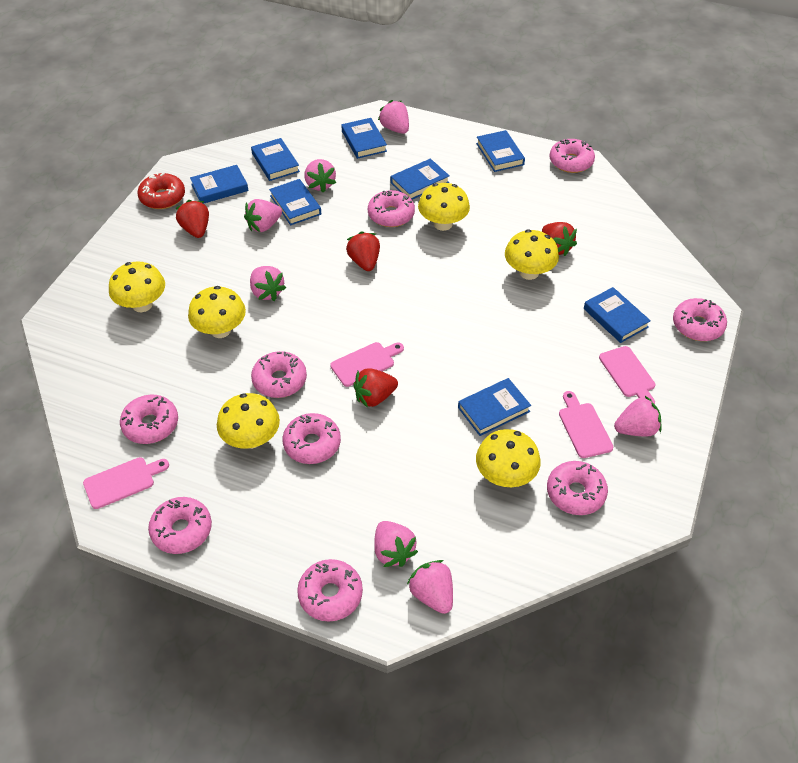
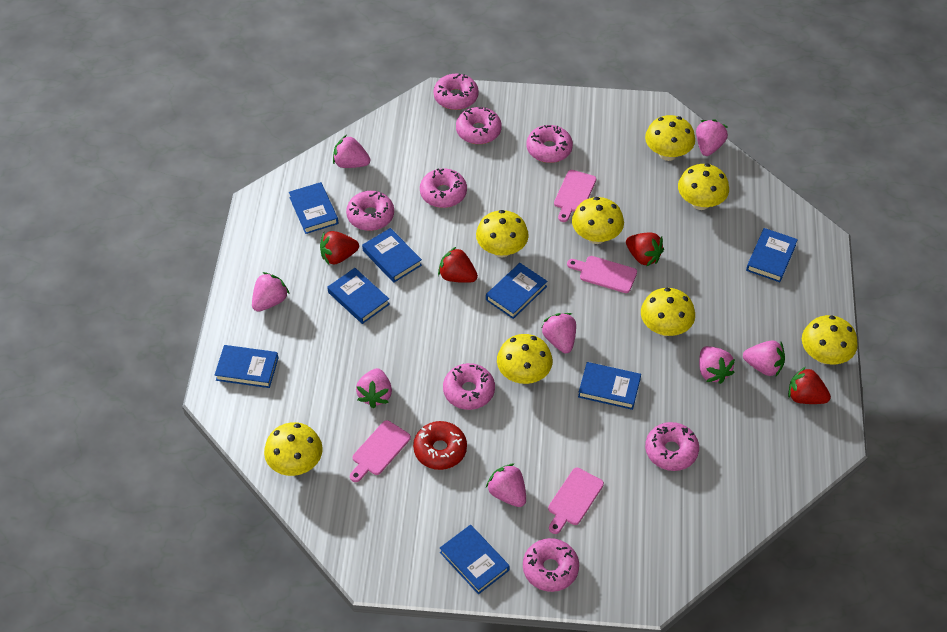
pink donut: 9 -> 8
pink strawberry: 7 -> 8
yellow mushroom: 6 -> 8

